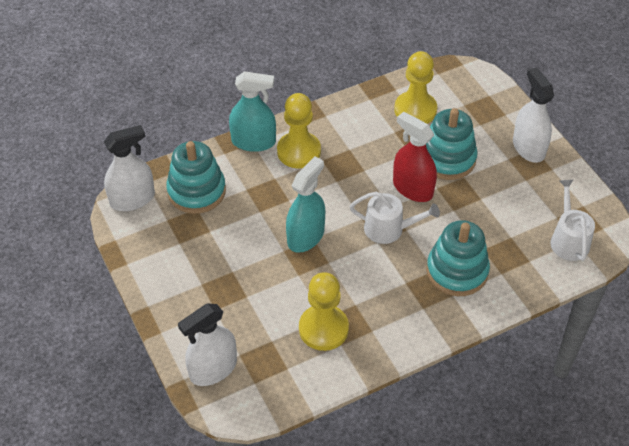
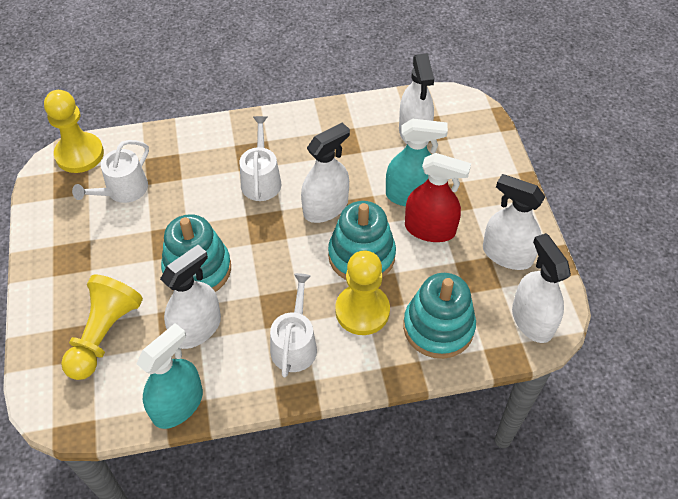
white spray bottle: 3 -> 5
white watering can: 2 -> 3

